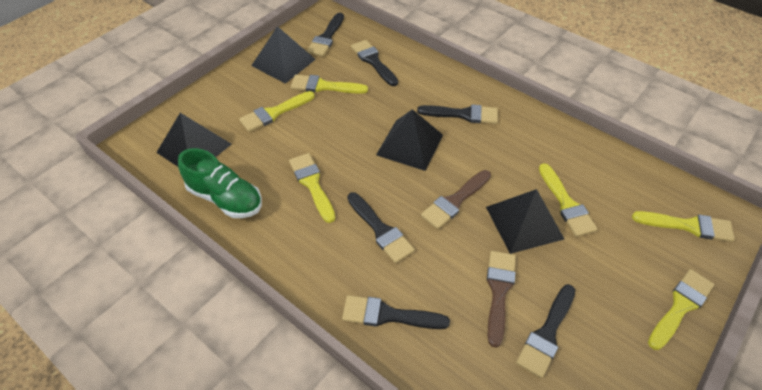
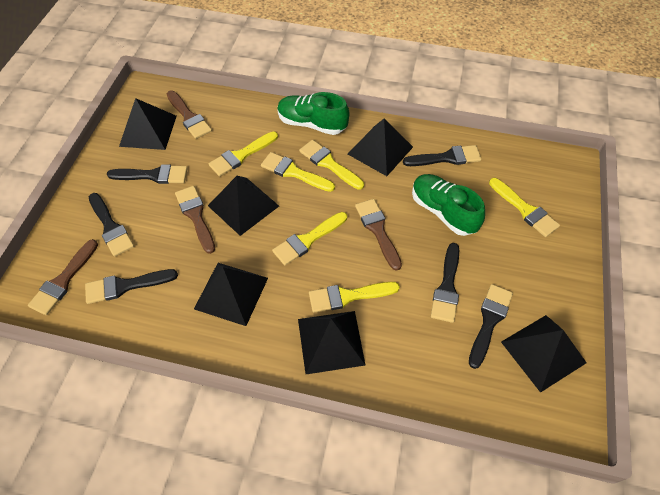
black pyramid: 4 -> 6
brown brush: 2 -> 4
green shoe: 1 -> 2

